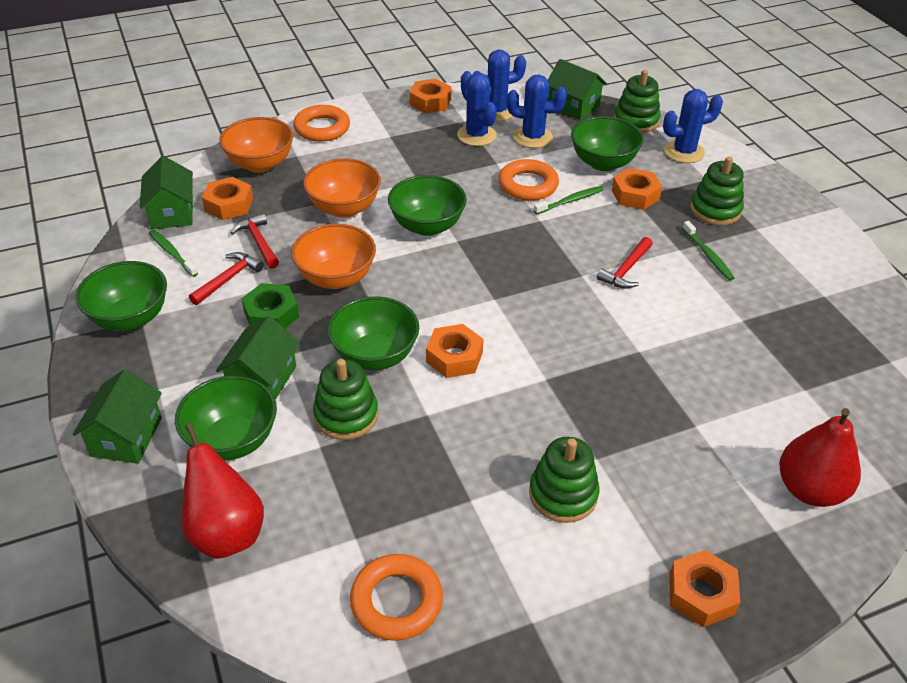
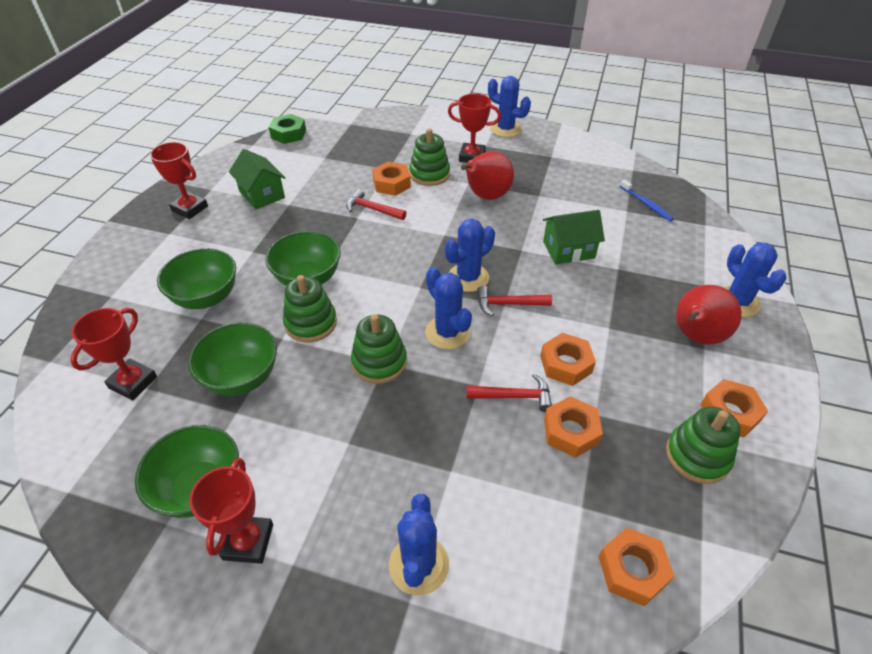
blue cactus: 4 -> 5
blue toothbrush: 0 -> 1
green bowl: 5 -> 4
green house: 4 -> 2
green toothbrush: 3 -> 0
orange bowl: 3 -> 0
orange ring: 3 -> 0
red trophy: 0 -> 4

